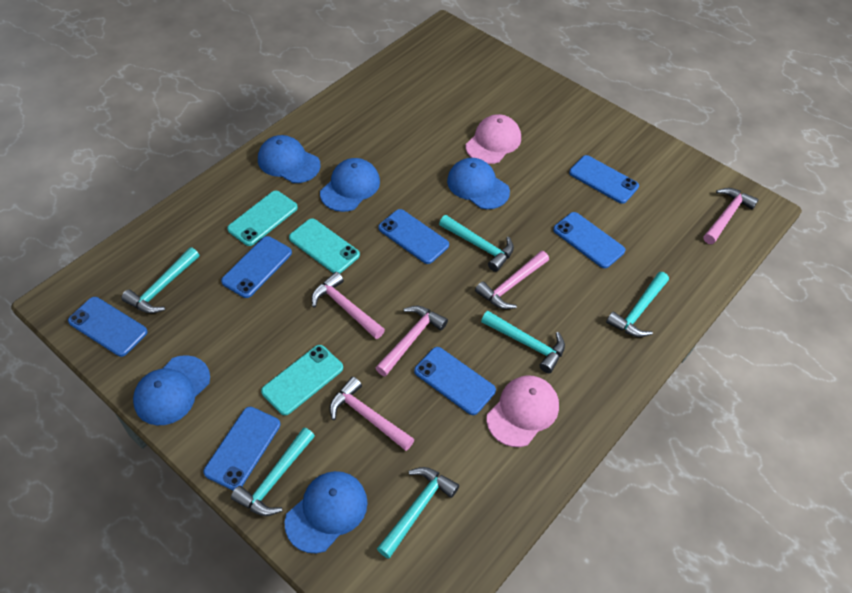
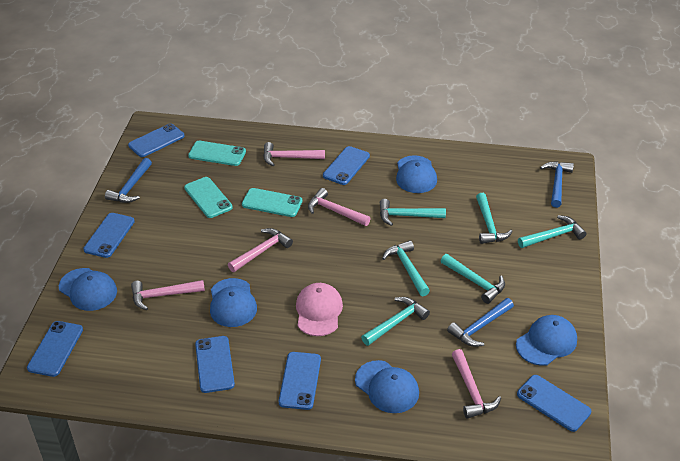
blue hammer: 0 -> 3
pink cap: 2 -> 1

